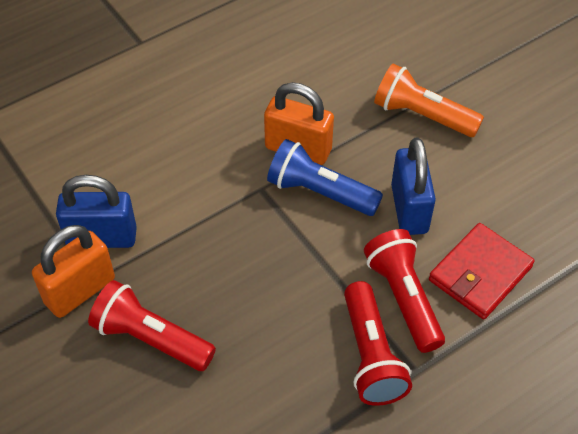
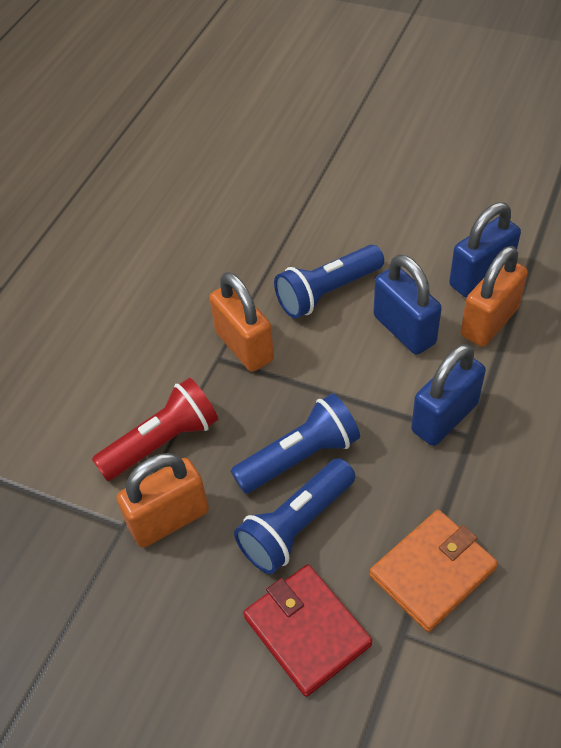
blue flashlight: 1 -> 3
blue padlock: 2 -> 3
orange flashlight: 1 -> 0
orange padlock: 2 -> 3
orange wallet: 0 -> 1
red flashlight: 3 -> 1

